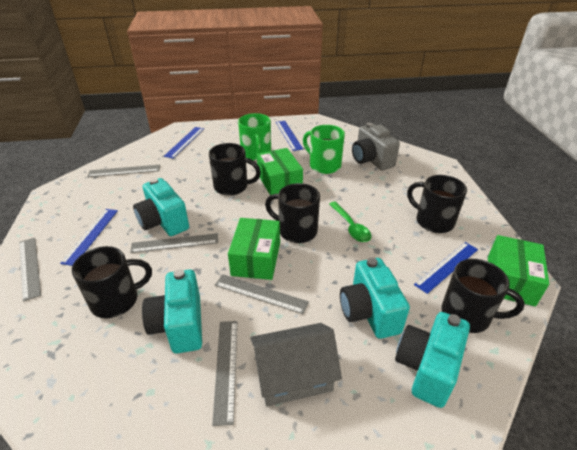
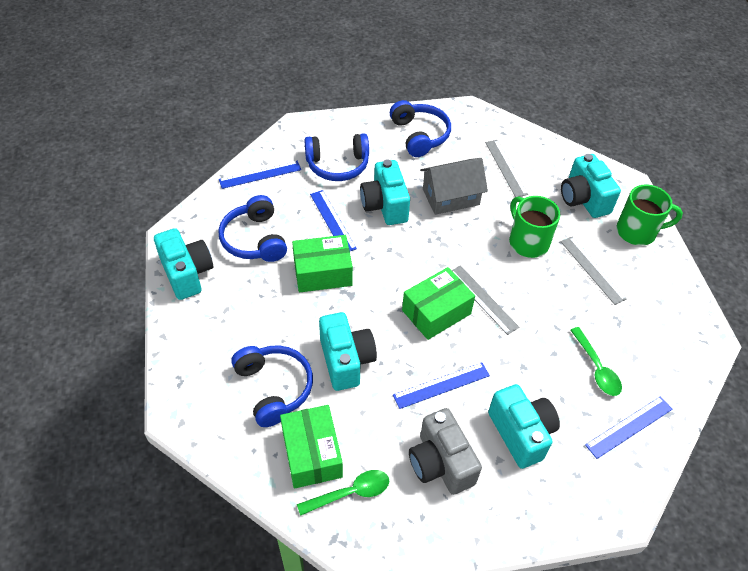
black mug: 5 -> 0
blue headphones: 0 -> 4
green spoon: 1 -> 2
grey ruler: 5 -> 3
turquoise camera: 4 -> 5

